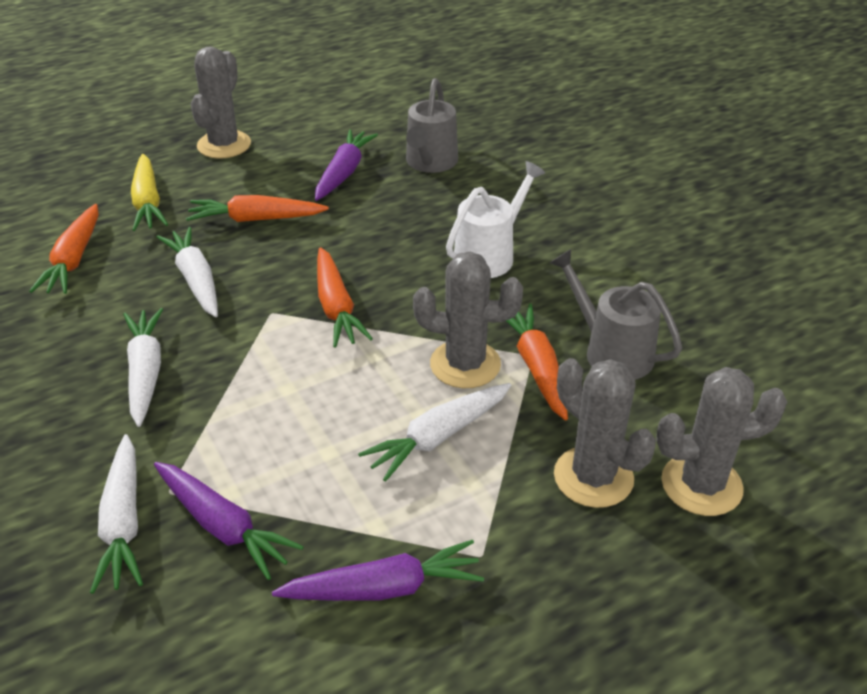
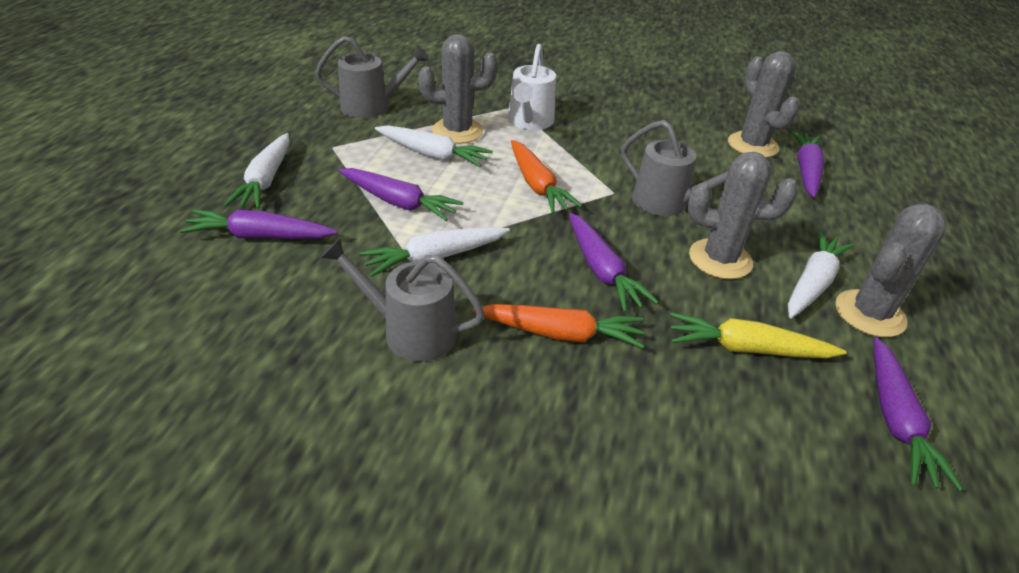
grey watering can: 2 -> 3
orange carrot: 4 -> 2
purple carrot: 3 -> 5

